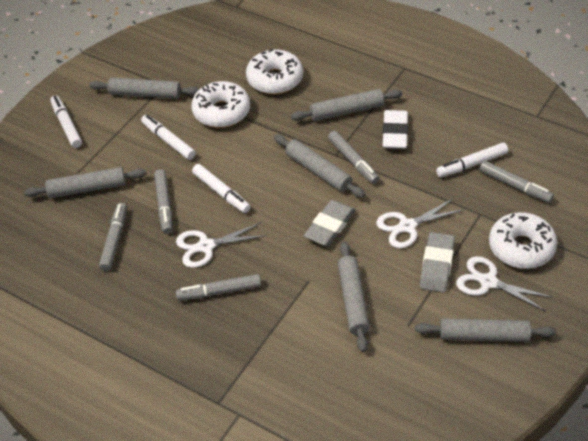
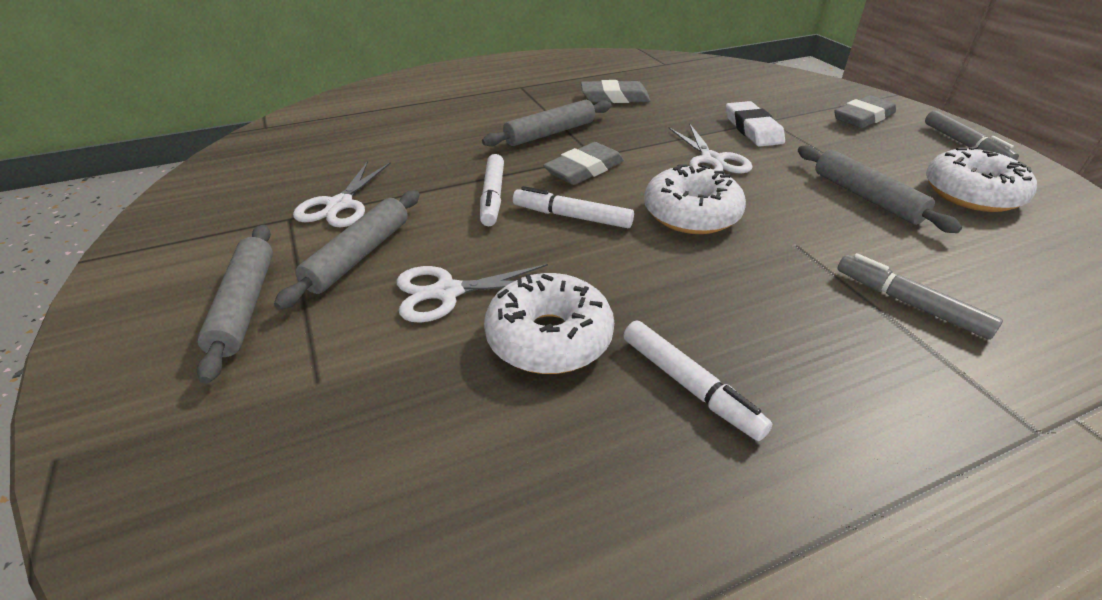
grey eraser: 2 -> 3
grey marker: 5 -> 2
grey rolling pin: 6 -> 4
white marker: 4 -> 3

